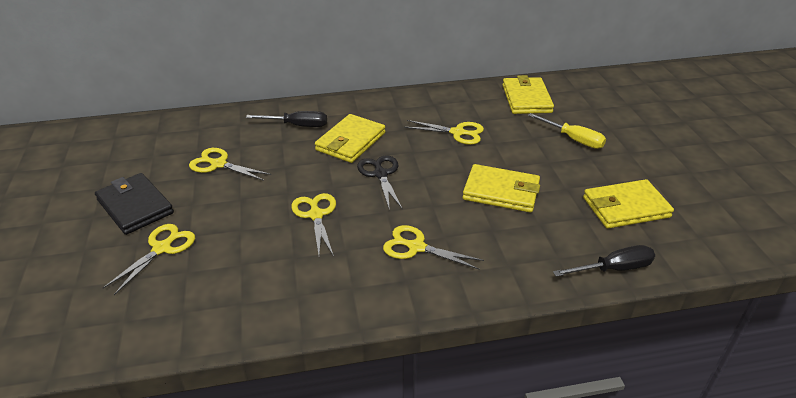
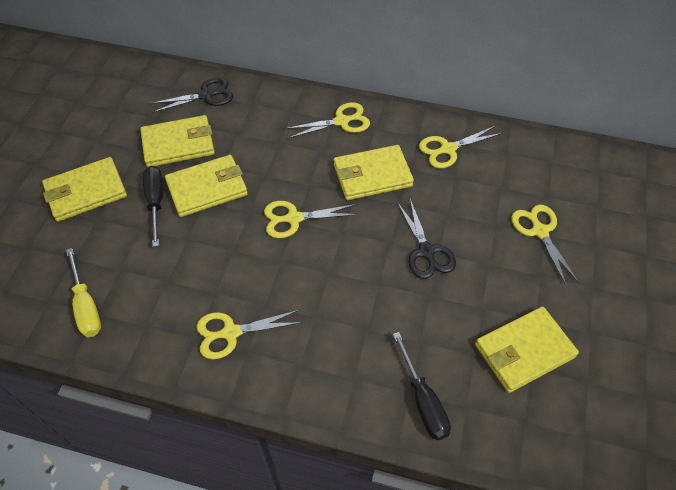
black scissors: 1 -> 2
black wallet: 1 -> 0
yellow wallet: 4 -> 5

